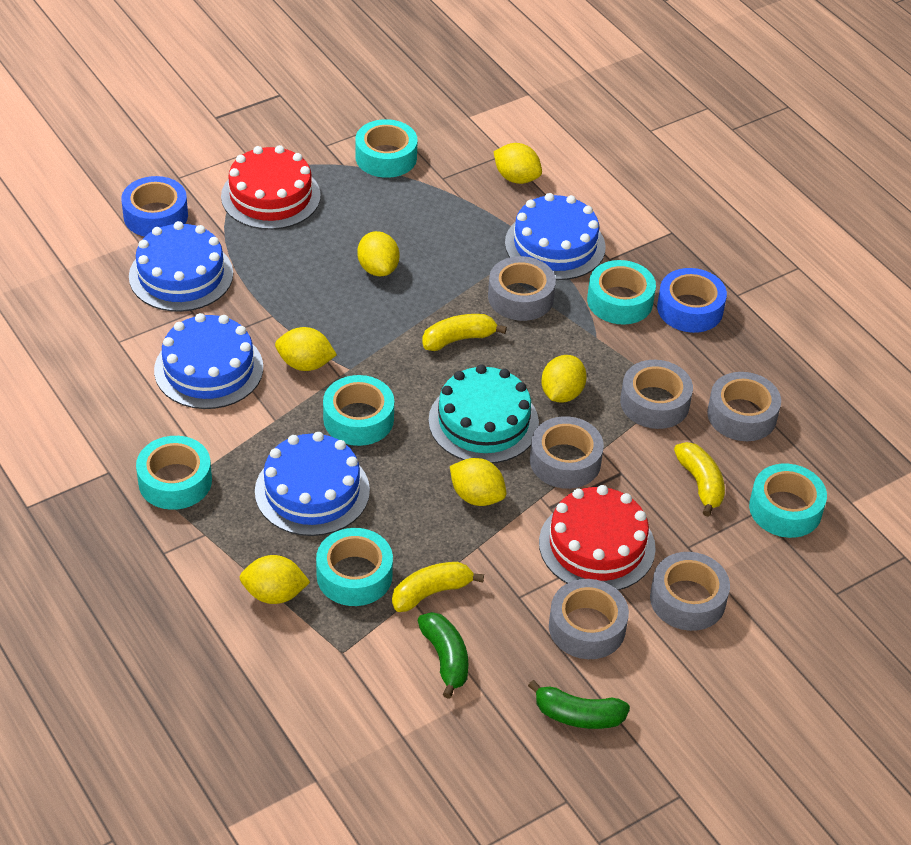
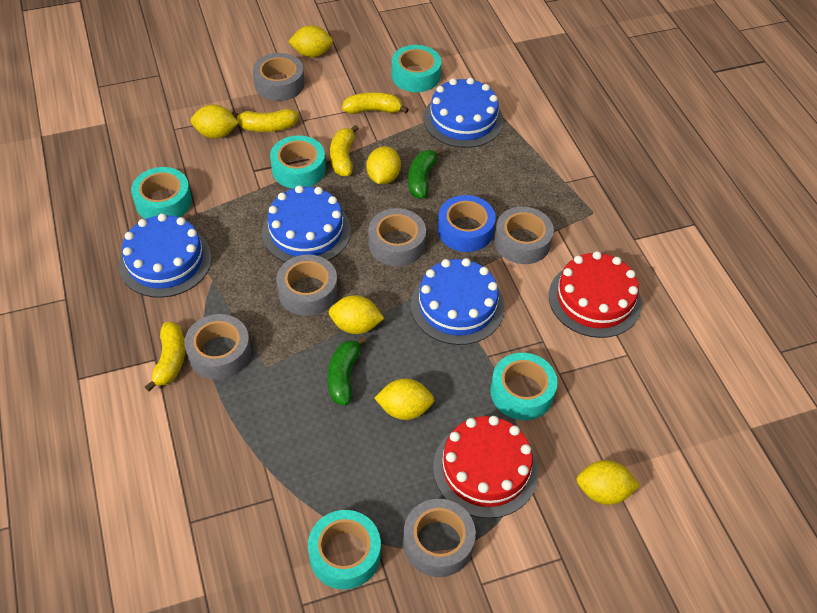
blue tape: 2 -> 1
turquoise cake: 1 -> 0
turquoise tape: 6 -> 5
yellow banana: 3 -> 4

